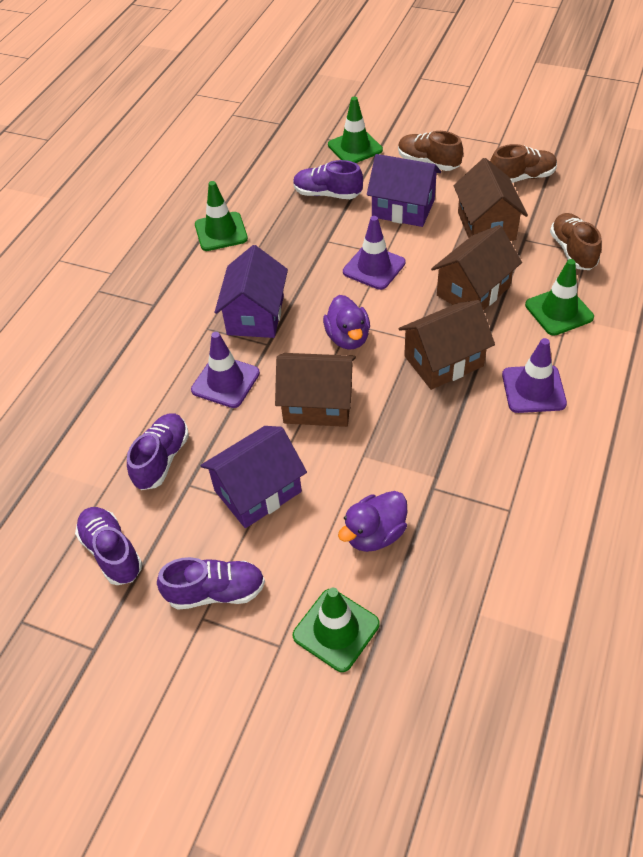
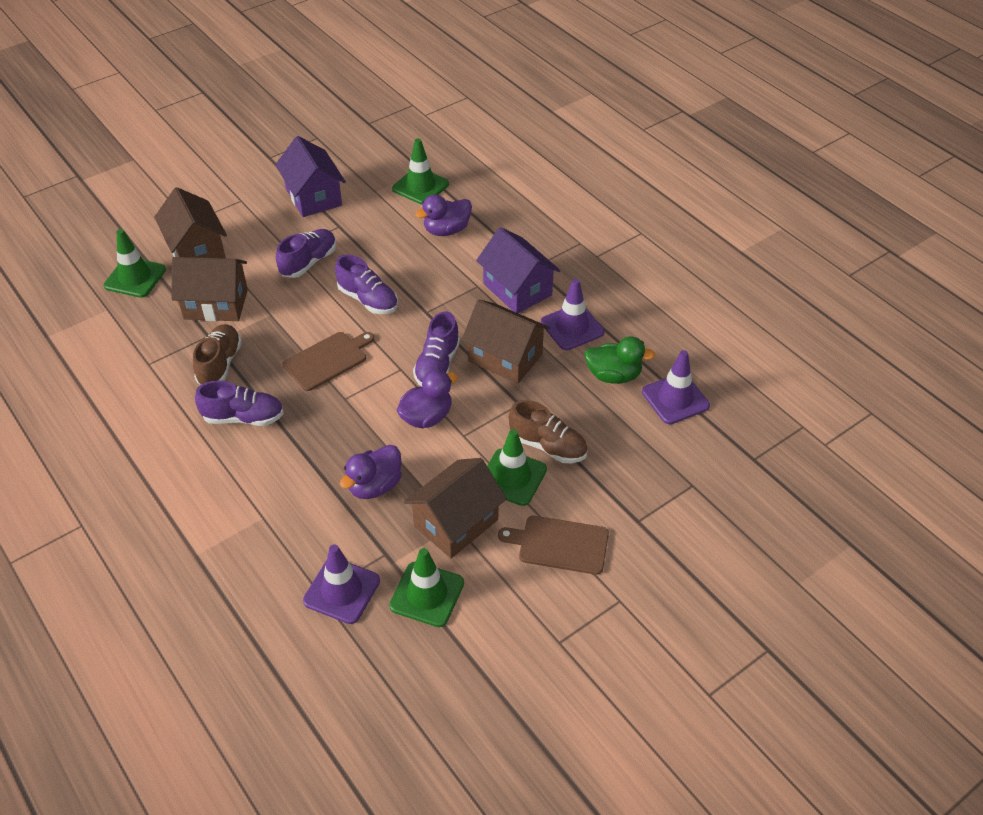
brown cutting board: 0 -> 2
brown shoe: 3 -> 2
green duck: 0 -> 1
purple duck: 2 -> 3
purple house: 3 -> 2

